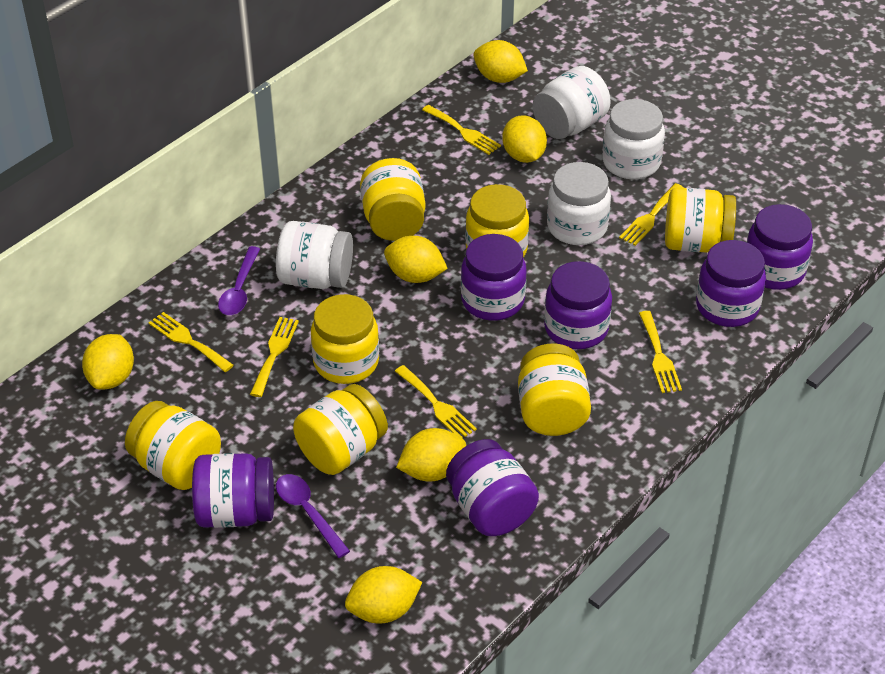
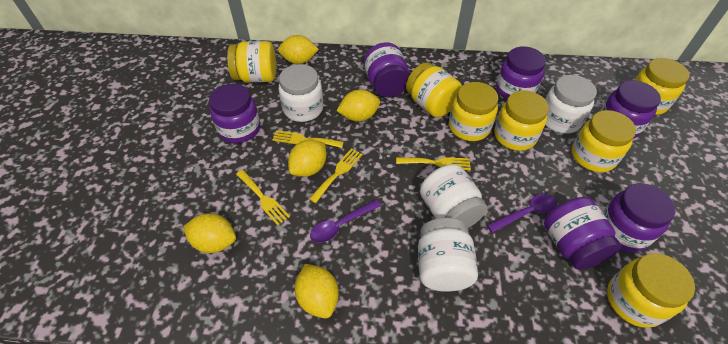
yellow fork: 6 -> 4
yellow lemon: 6 -> 5

